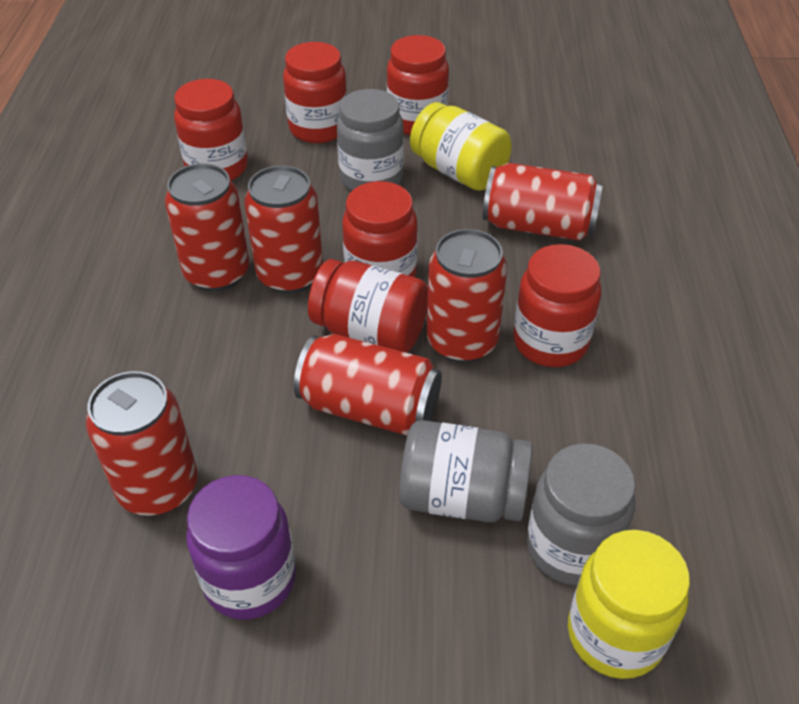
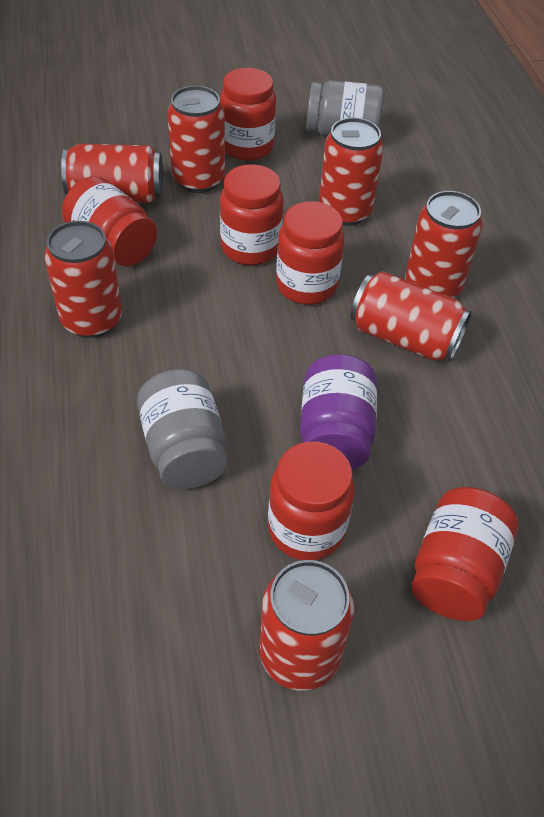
grey jar: 3 -> 2
red can: 6 -> 7
yellow jar: 2 -> 0

